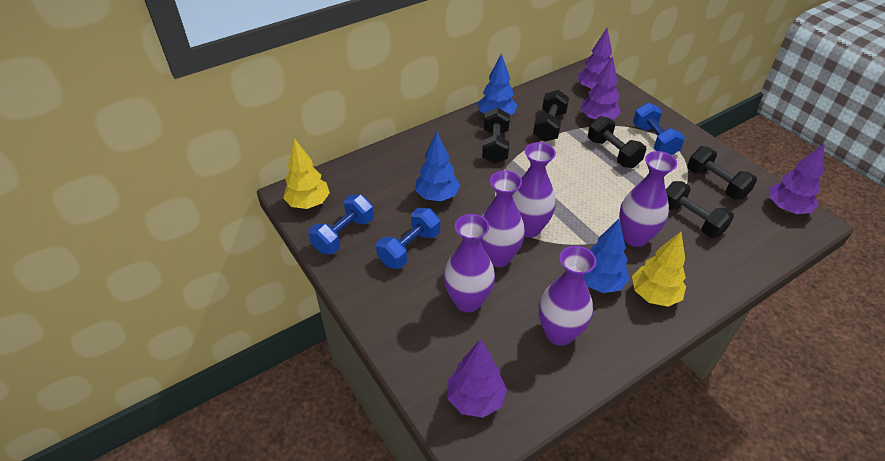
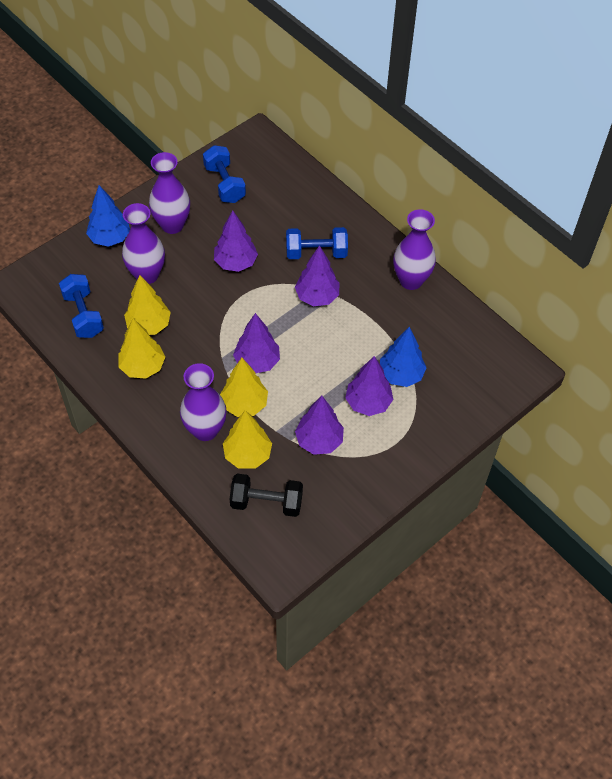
black dumbbell: 5 -> 1
blue tree: 3 -> 2
purple tree: 4 -> 5
purple vase: 5 -> 4
yellow tree: 2 -> 4

